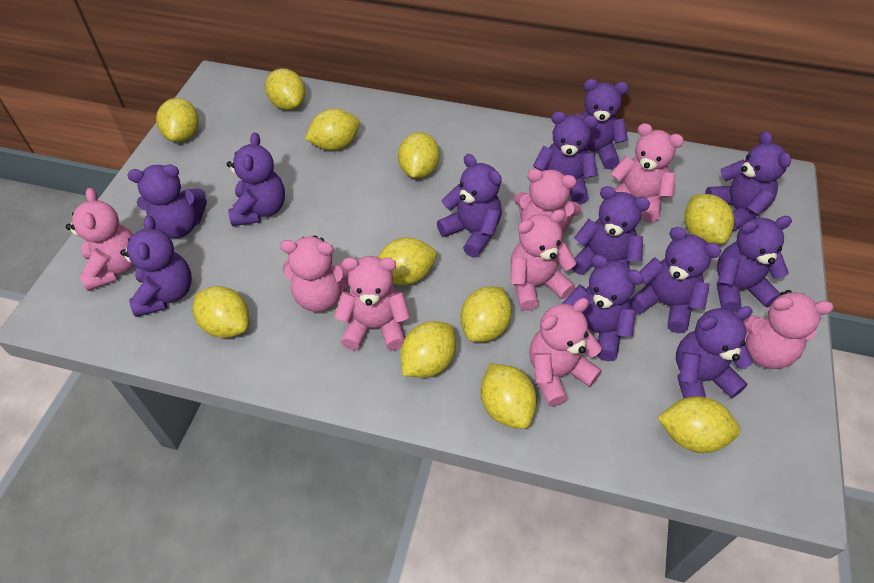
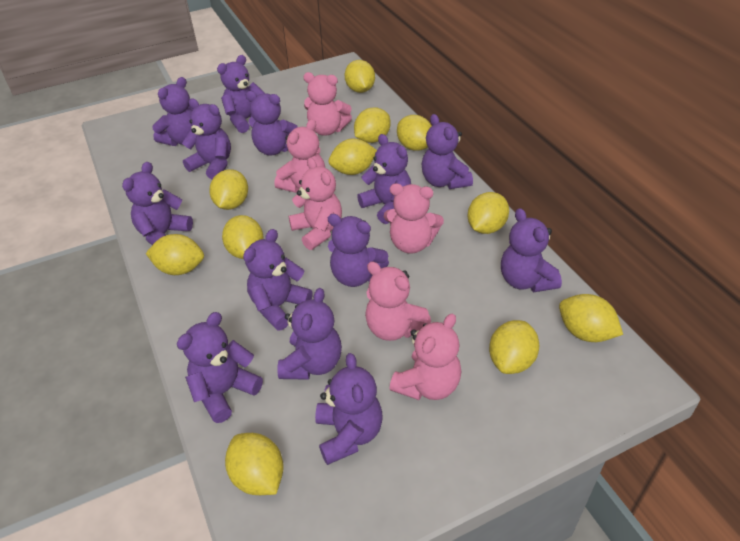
pink teddy bear: 8 -> 6
purple teddy bear: 12 -> 13

